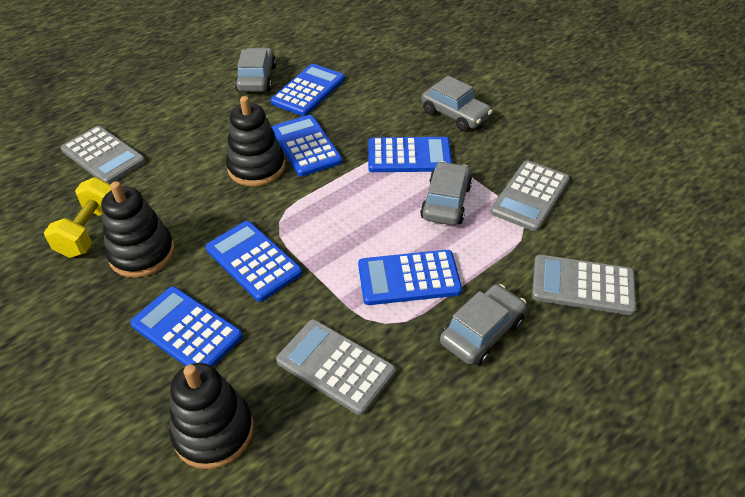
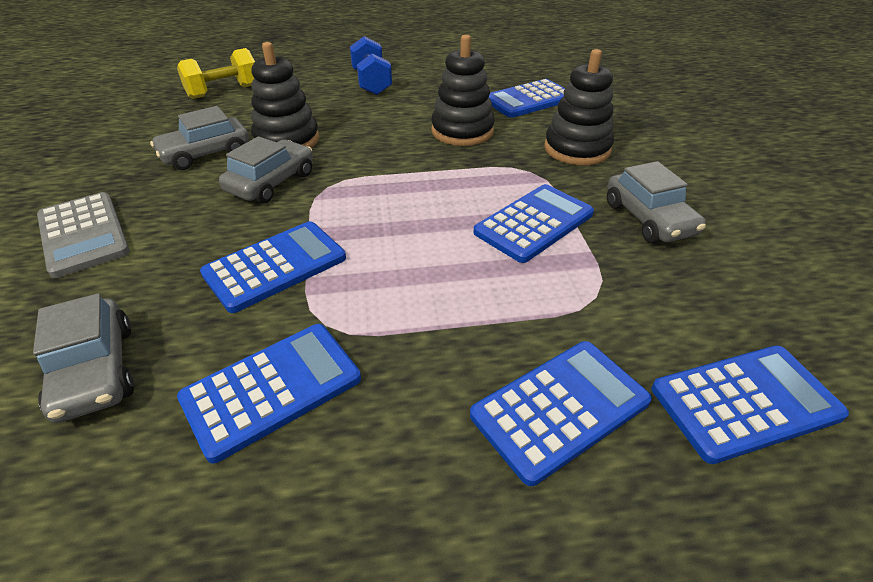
blue dumbbell: 0 -> 1
grey calculator: 4 -> 1

